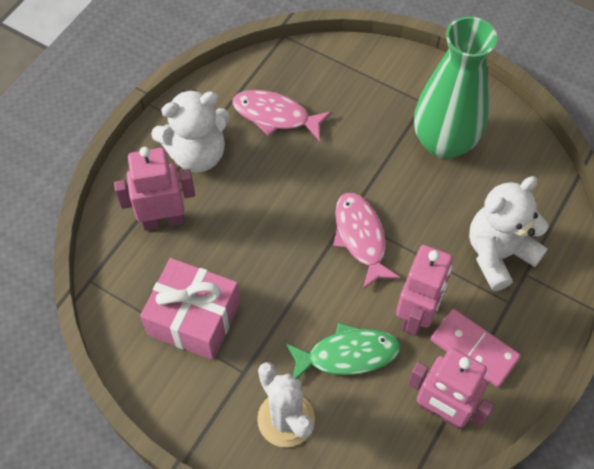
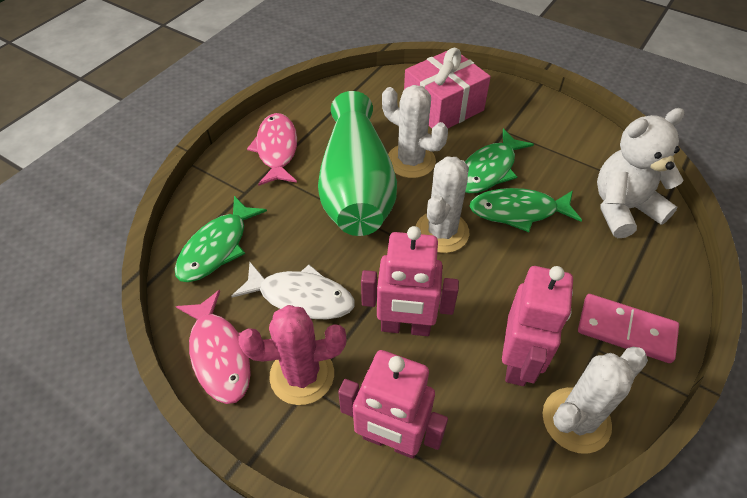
green fish: 1 -> 3
pink cactus: 0 -> 1
white cactus: 1 -> 3
white fish: 0 -> 1
white teddy bear: 2 -> 1

